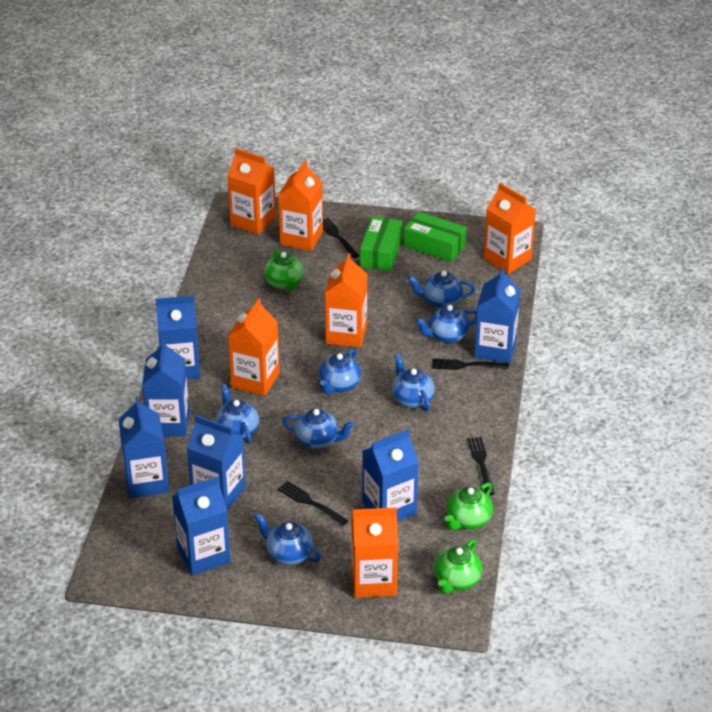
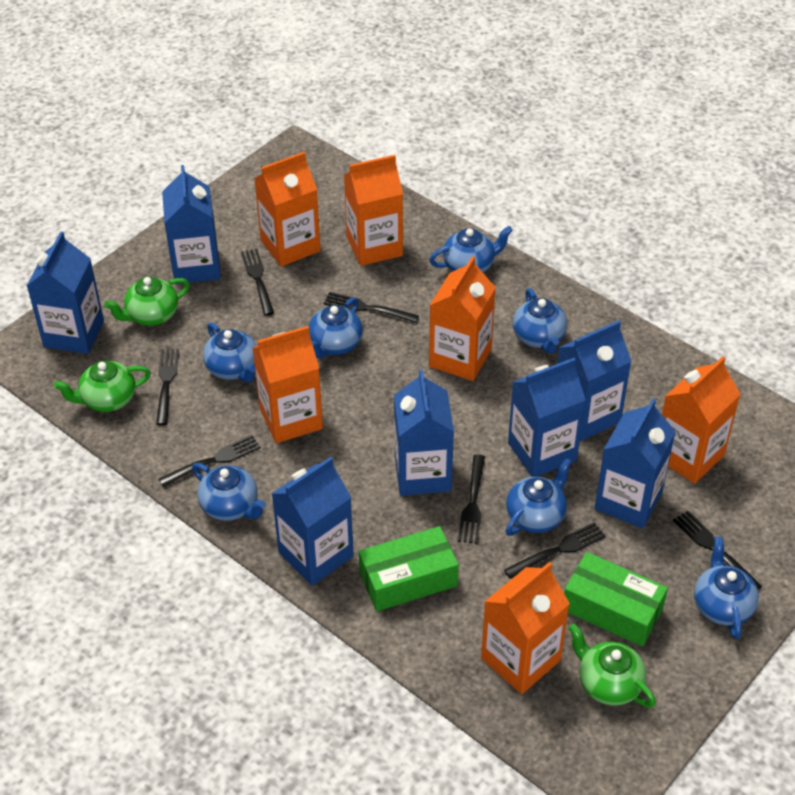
black fork: 4 -> 7

